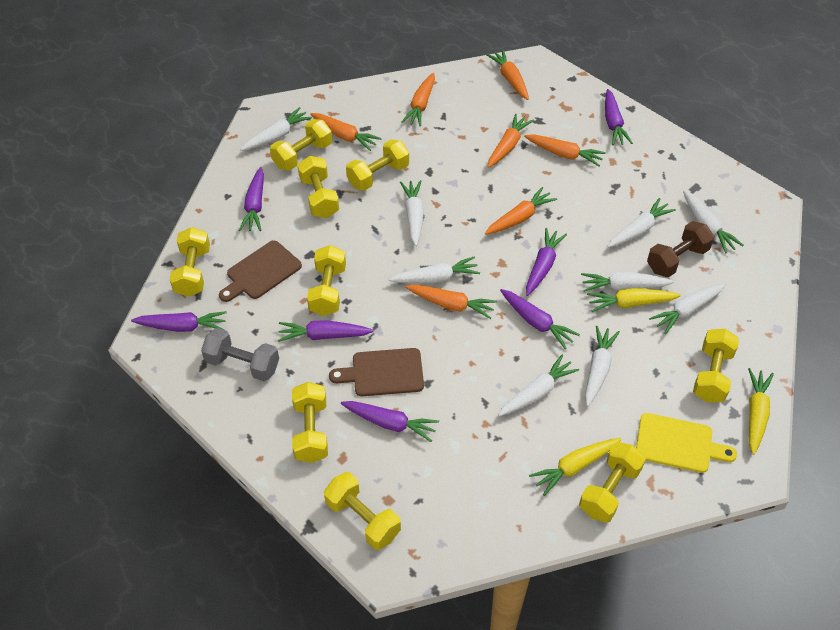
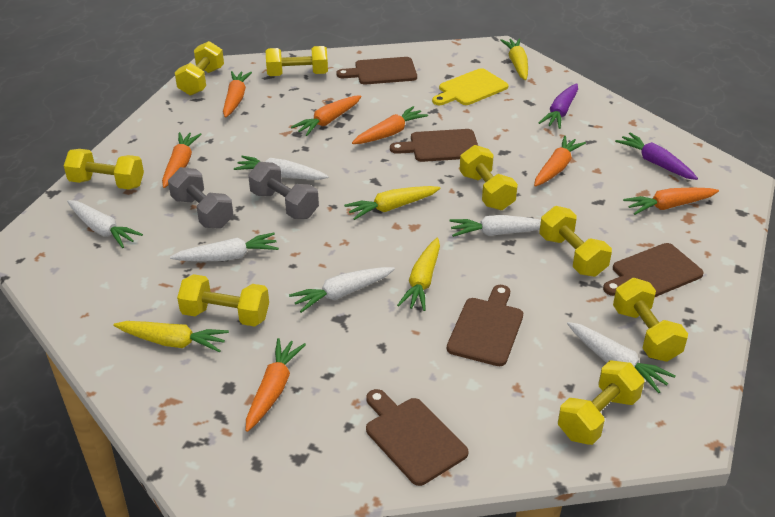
brown cutting board: 2 -> 5
brown dumbbell: 1 -> 0
grey dumbbell: 1 -> 2
purple carrot: 7 -> 2
white carrot: 9 -> 6
yellow carrot: 3 -> 4
yellow dumbbell: 9 -> 8

